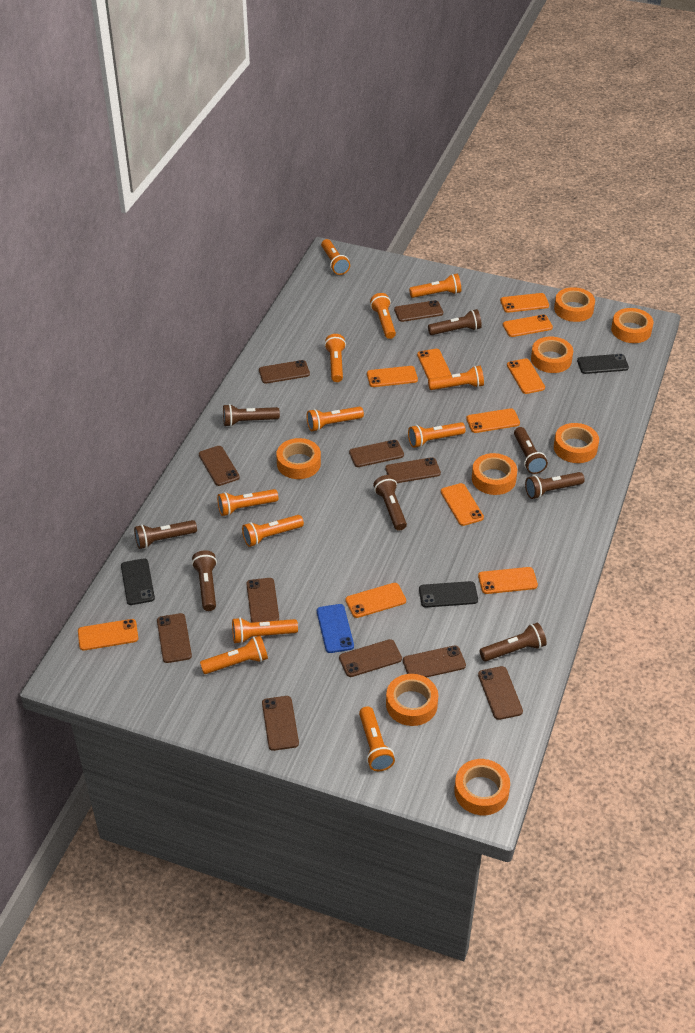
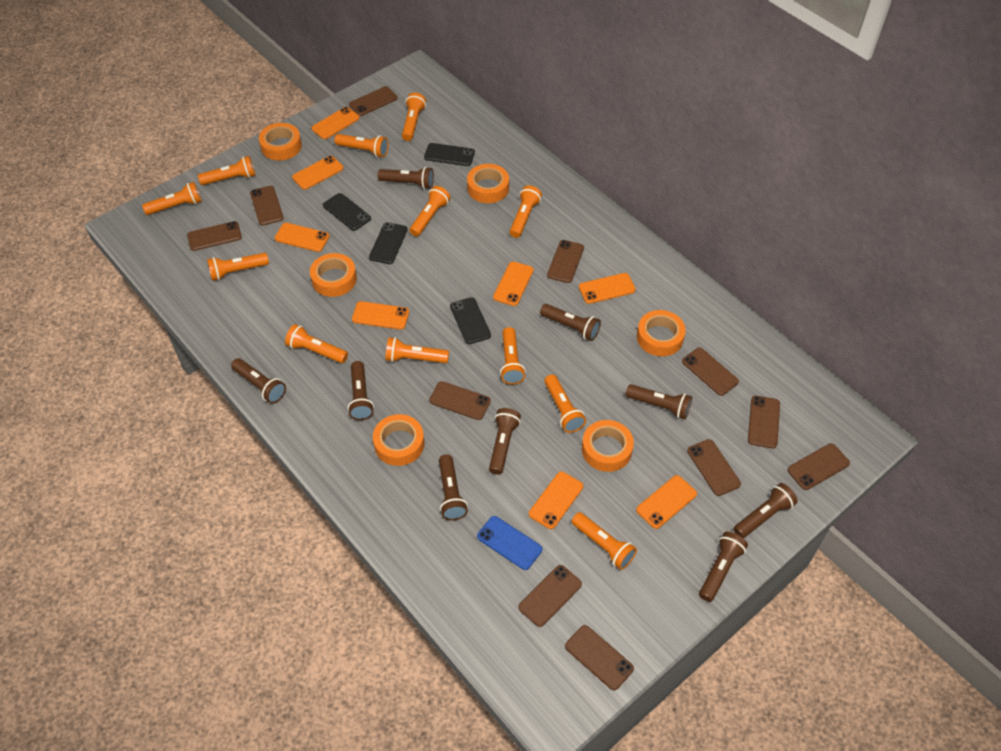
black phone: 3 -> 4
brown flashlight: 8 -> 9
orange phone: 10 -> 8
orange tape: 8 -> 6

